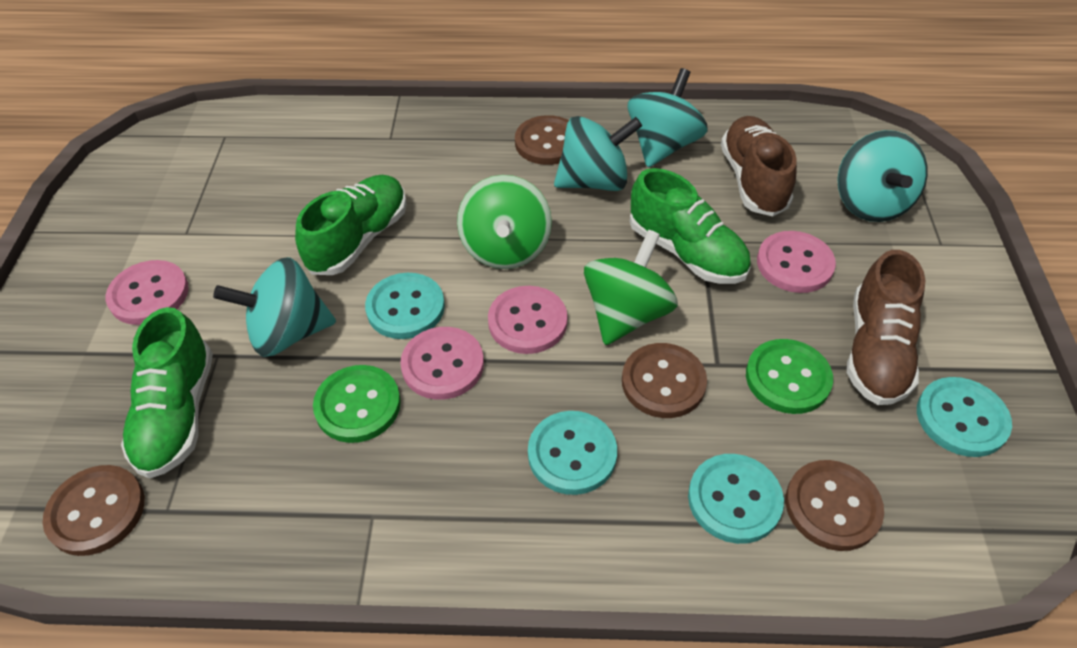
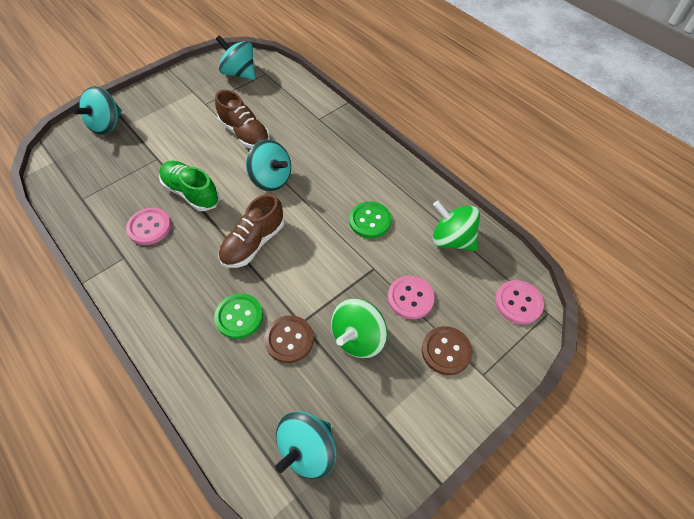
brown button: 4 -> 2
green shoe: 3 -> 1
pink button: 4 -> 3
turquoise button: 4 -> 0

